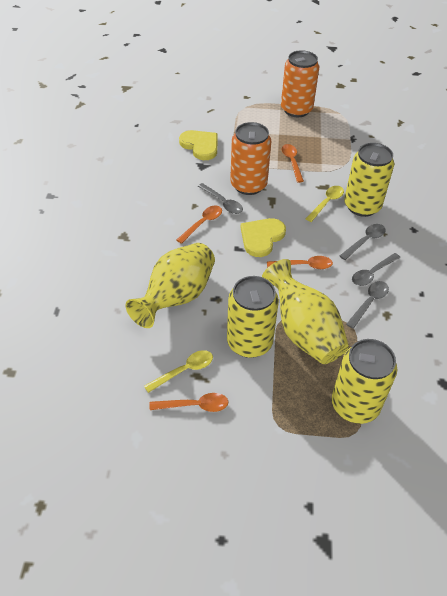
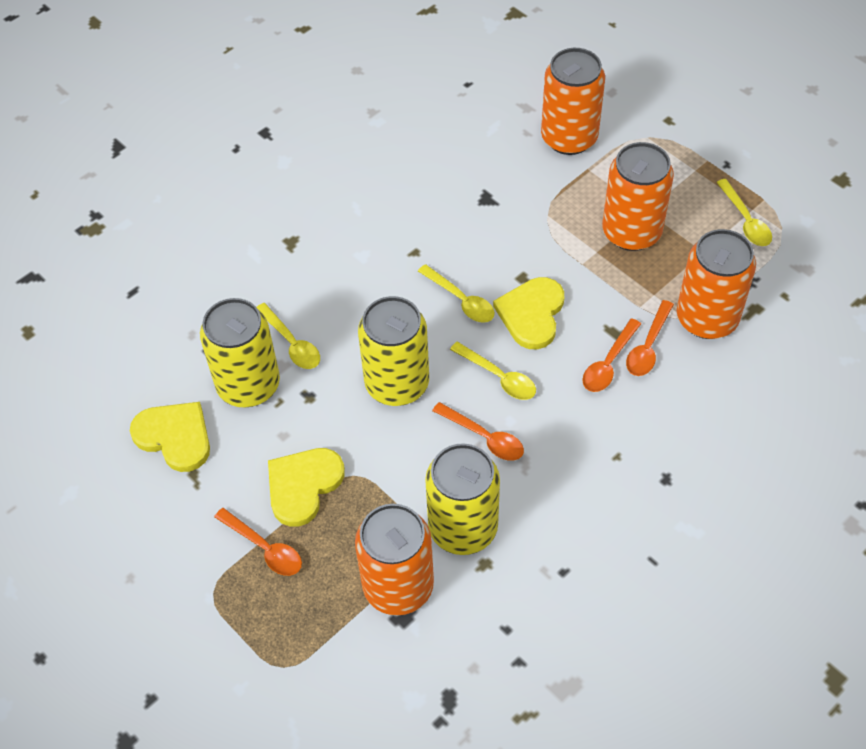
grey spoon: 4 -> 0
orange can: 2 -> 4
yellow heart: 2 -> 3
yellow spoon: 2 -> 4
yellow vase: 2 -> 0

